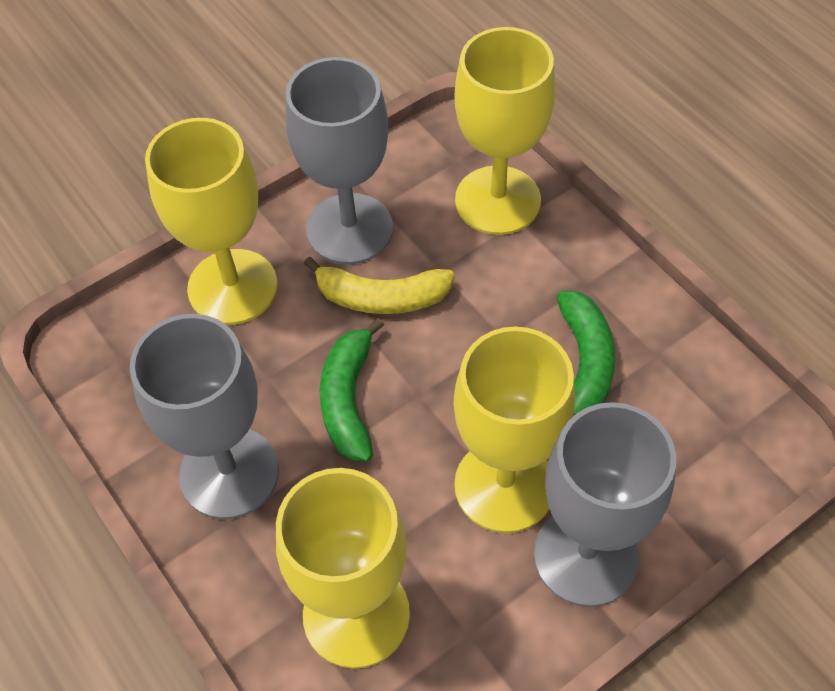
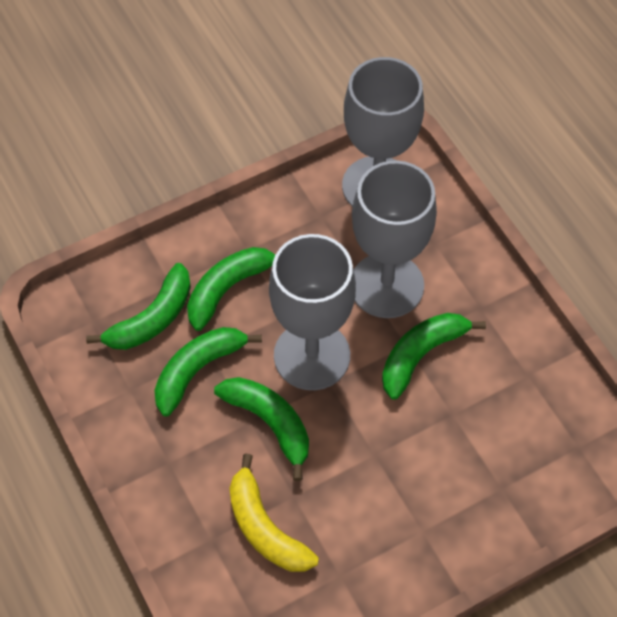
green banana: 2 -> 5
yellow goblet: 4 -> 0

